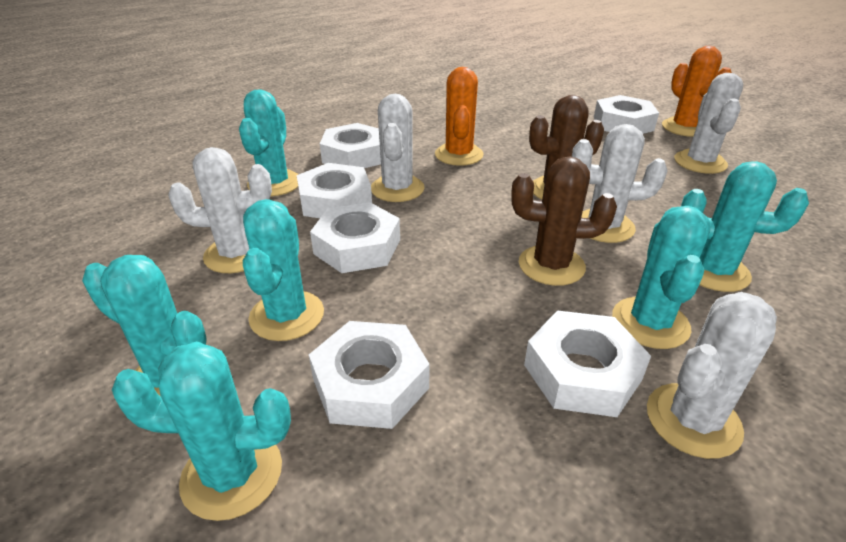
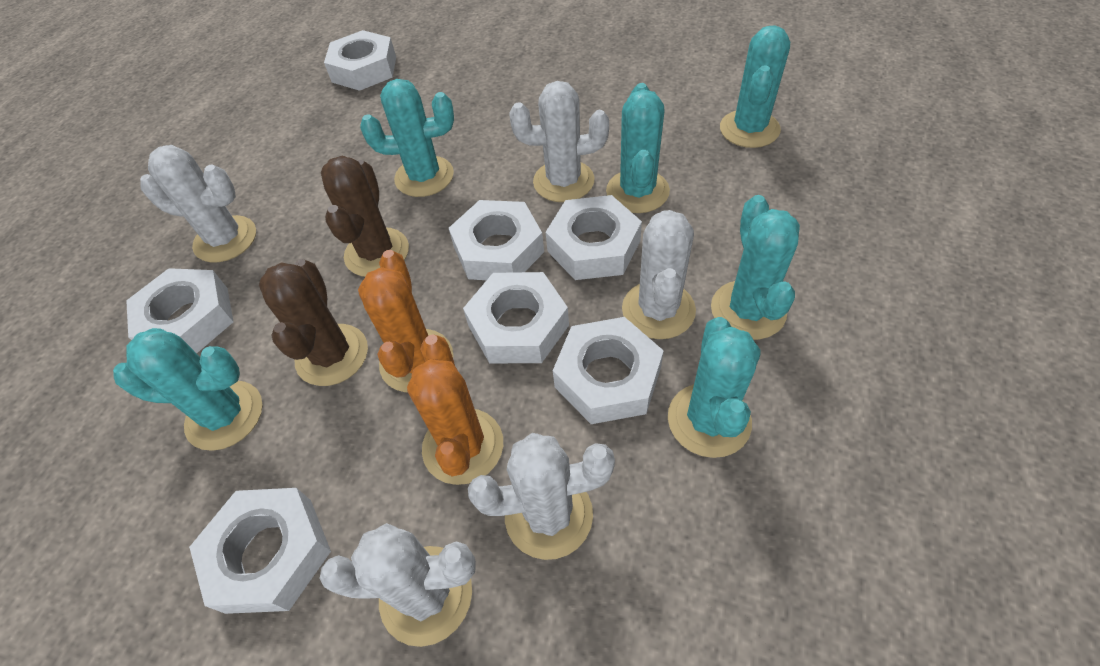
white nut: 6 -> 7

